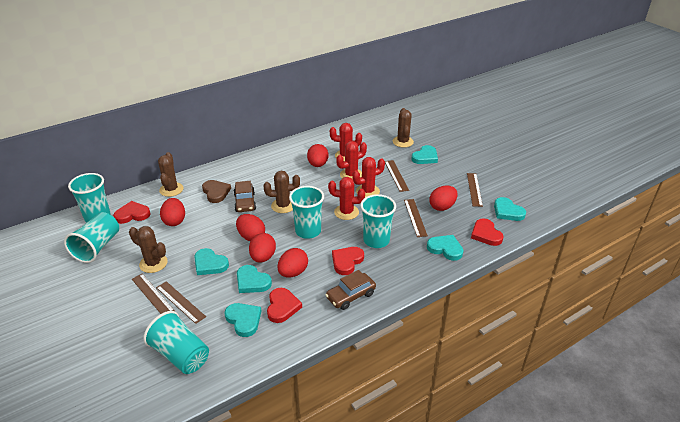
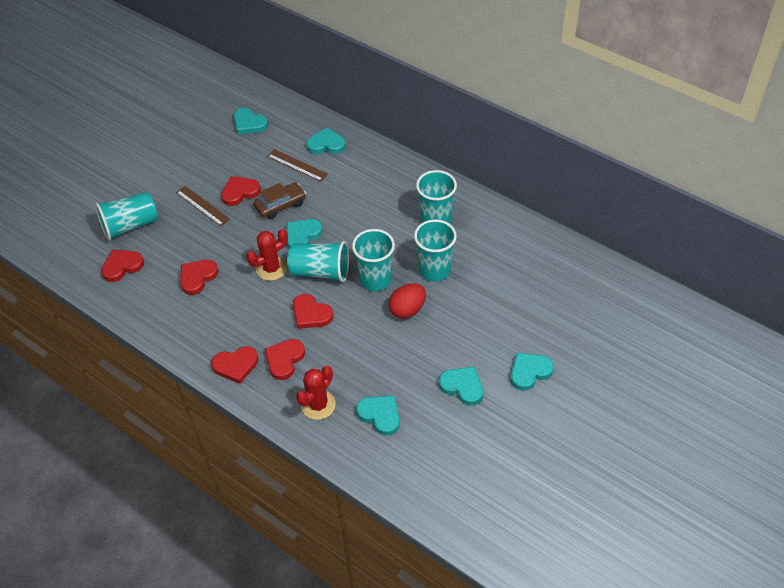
brown cactus: 4 -> 0
brown car: 2 -> 1
brown heart: 1 -> 0
brown ruler: 5 -> 2
red cactus: 4 -> 2
red egg: 6 -> 1
red heart: 4 -> 6

